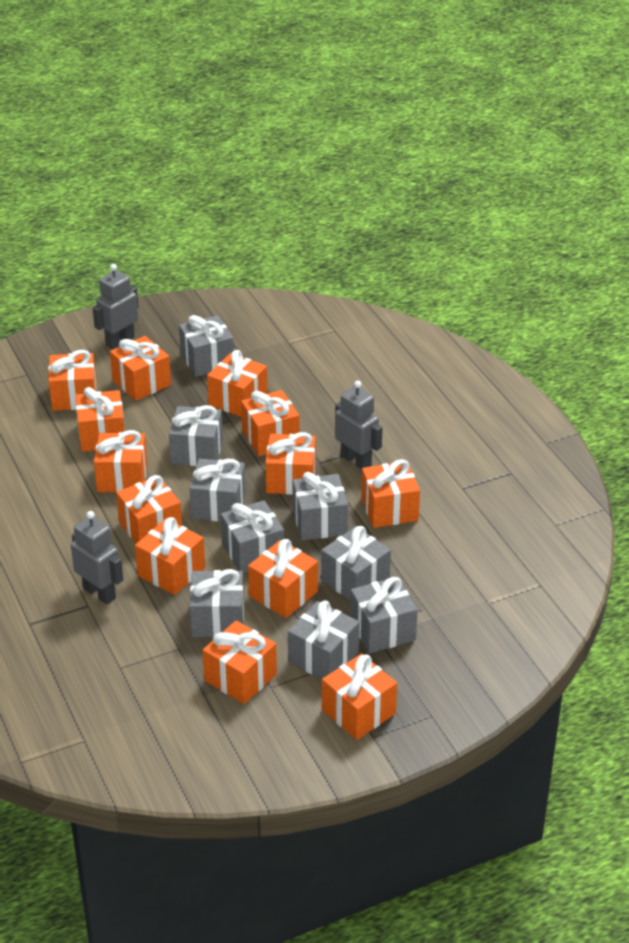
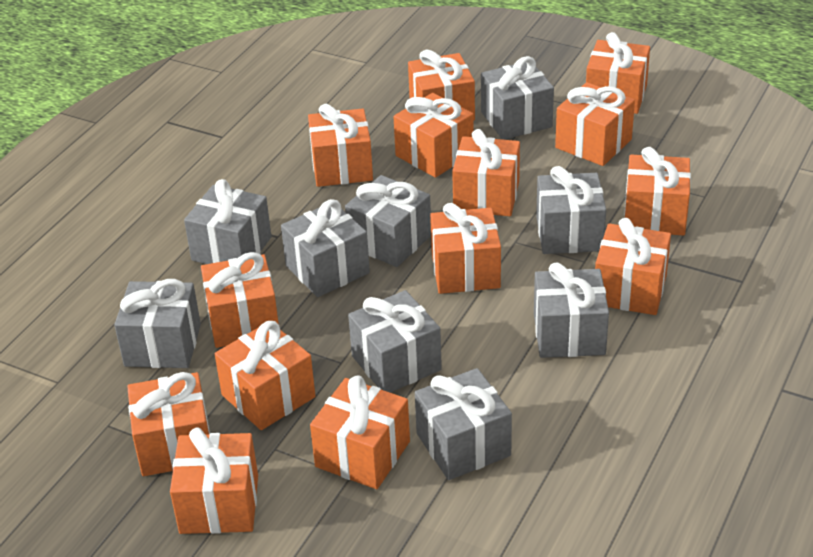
grey robot: 3 -> 0
orange gift: 13 -> 14

